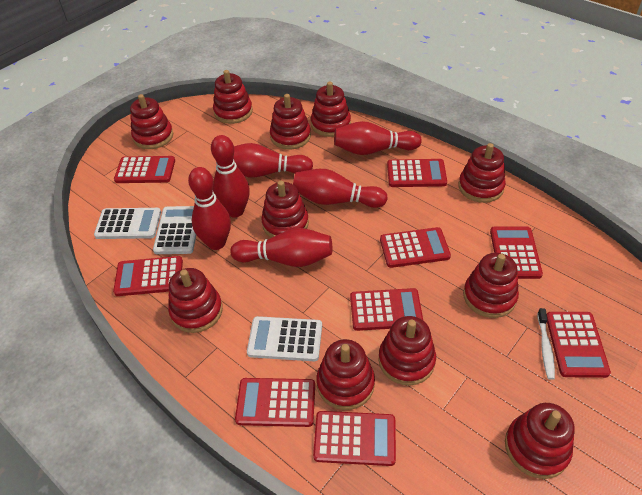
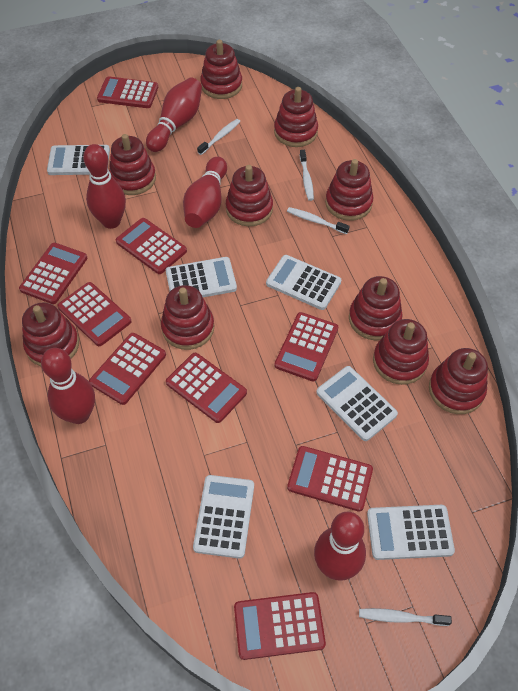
red bowling pin: 6 -> 5
red stacking toy: 11 -> 10
white calculator: 3 -> 6
white toothbrush: 1 -> 4

